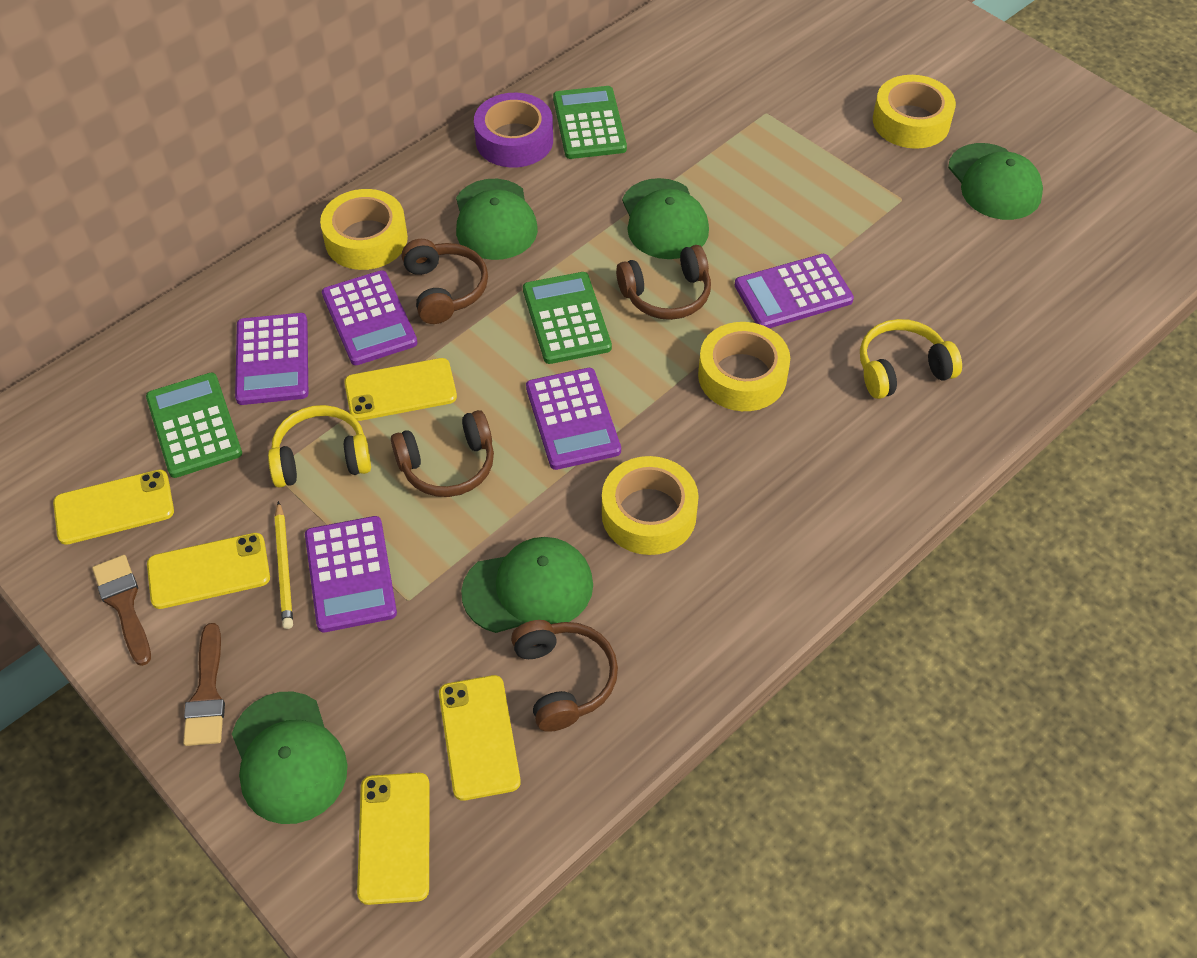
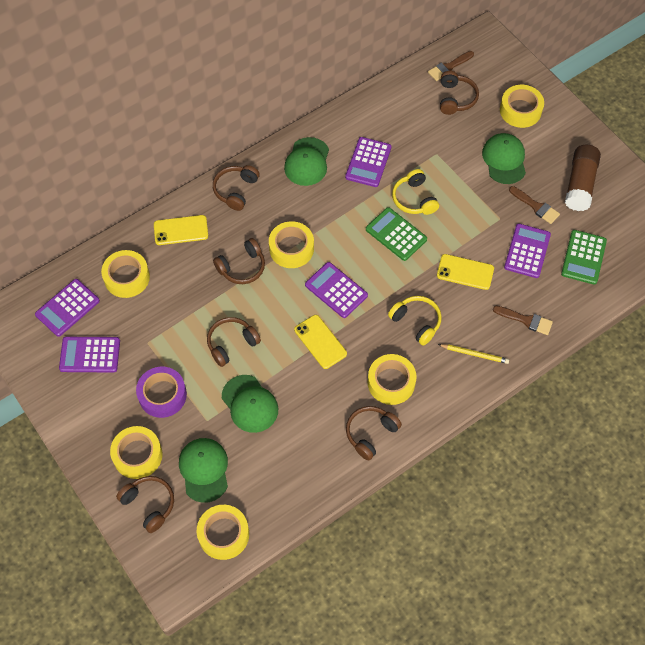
brown brush: 2 -> 3
brown glue stick: 0 -> 1
brown headphones: 4 -> 6
green calculator: 3 -> 2
green cap: 5 -> 4
yellow phone: 5 -> 3
yellow tape: 4 -> 6

